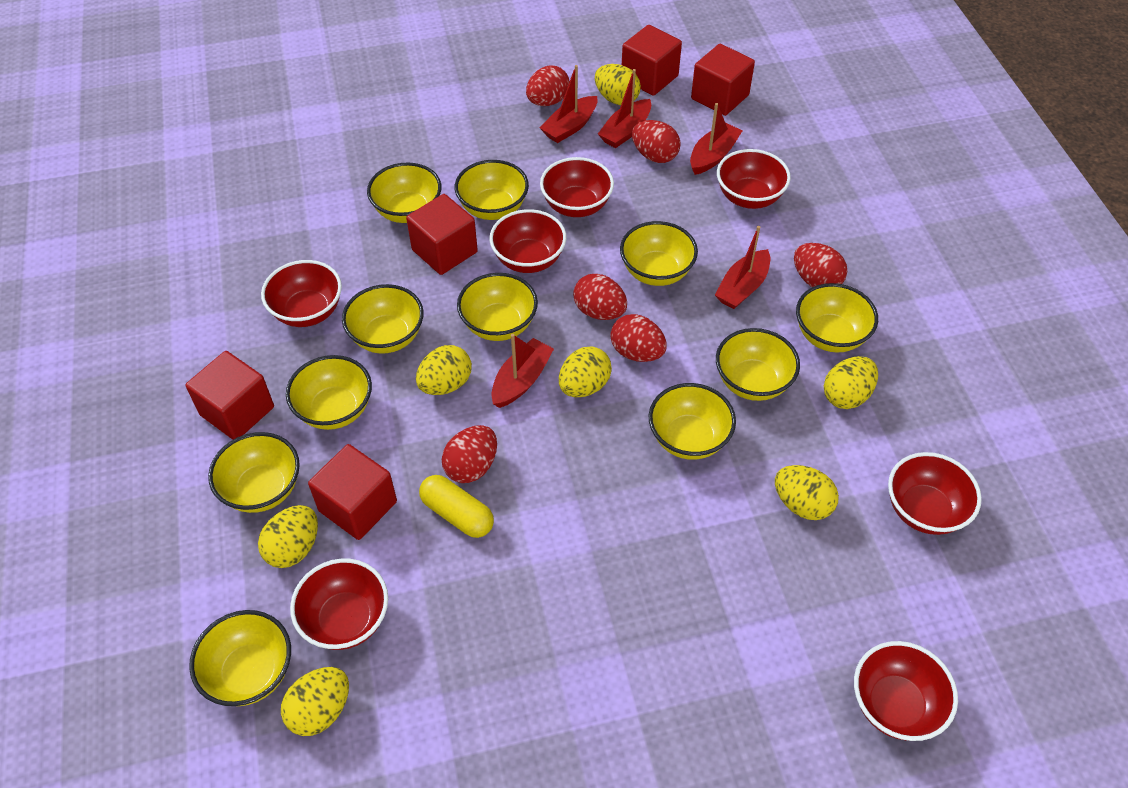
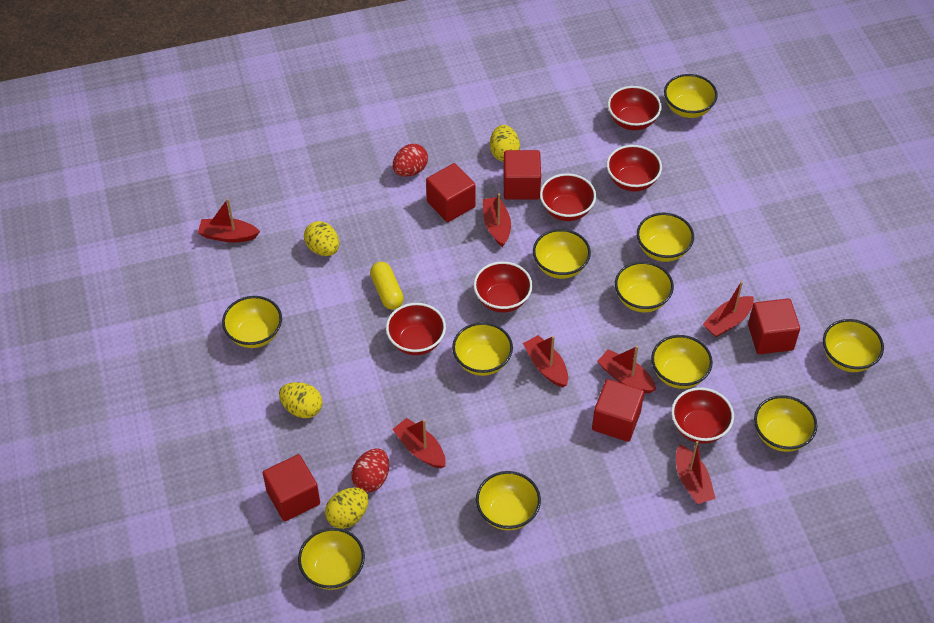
red boat: 5 -> 7
red bowl: 7 -> 6
red egg: 6 -> 2
yellow egg: 7 -> 4

